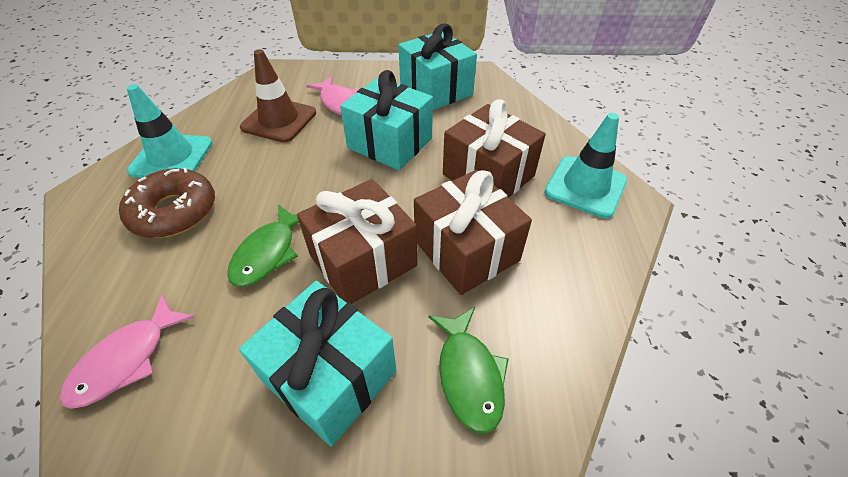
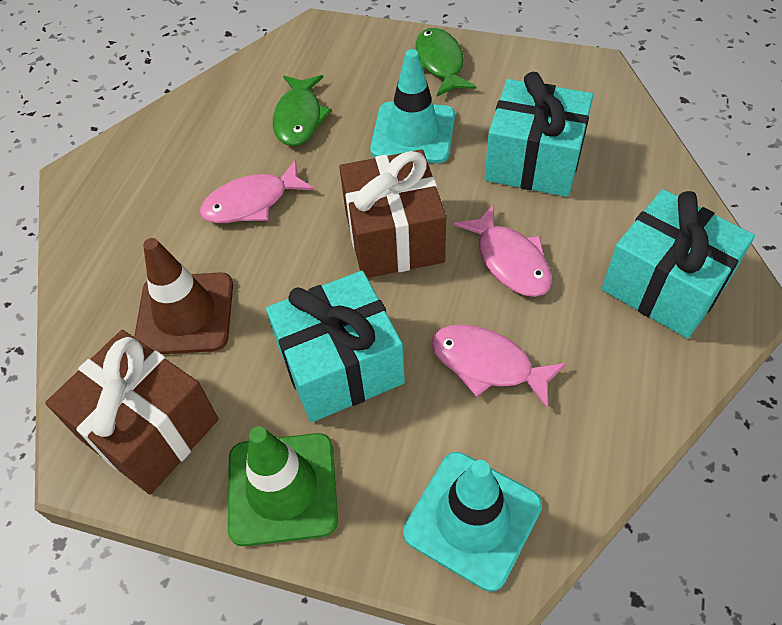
brown donut: 1 -> 0
brown gift: 3 -> 2
green traffic cone: 0 -> 1
pink fish: 2 -> 3

